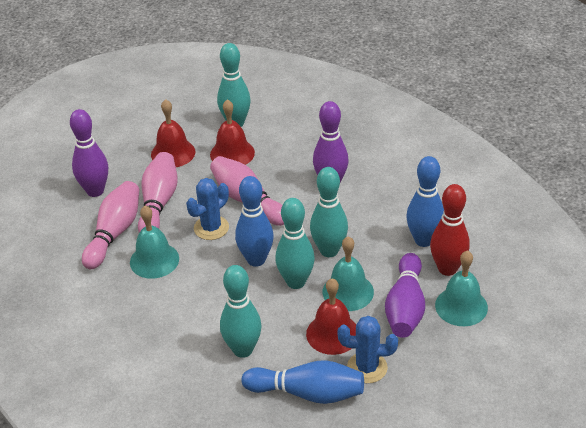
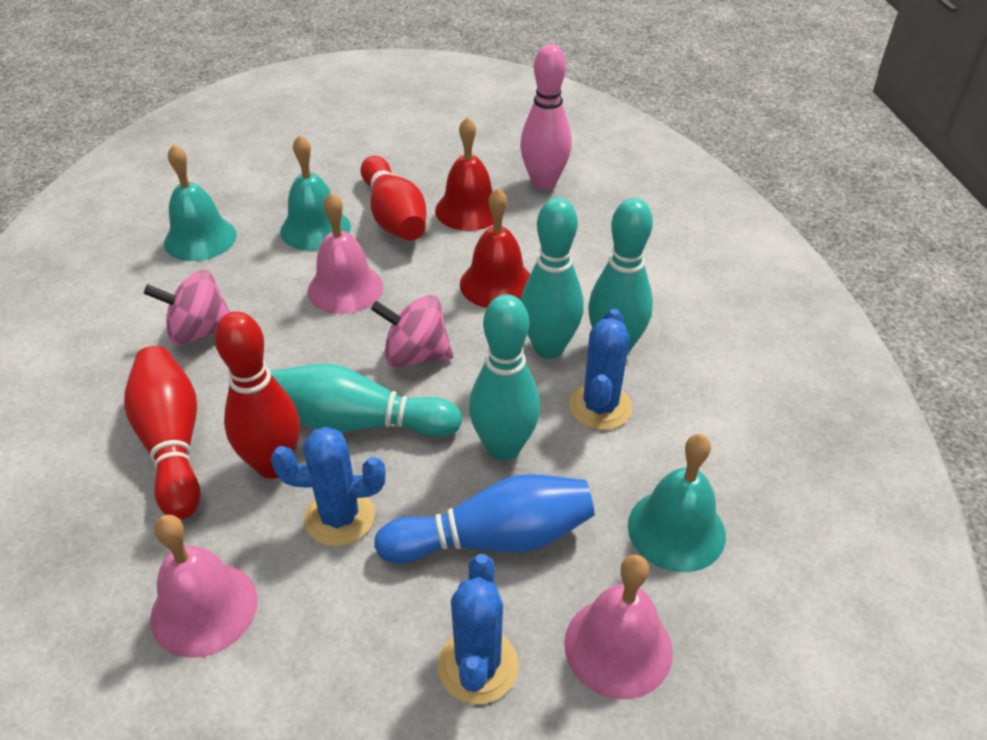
blue bowling pin: 3 -> 1
blue cactus: 2 -> 3
pink bell: 0 -> 3
pink bowling pin: 3 -> 1
pink spinning top: 0 -> 2
purple bowling pin: 3 -> 0
red bell: 3 -> 2
red bowling pin: 1 -> 3

